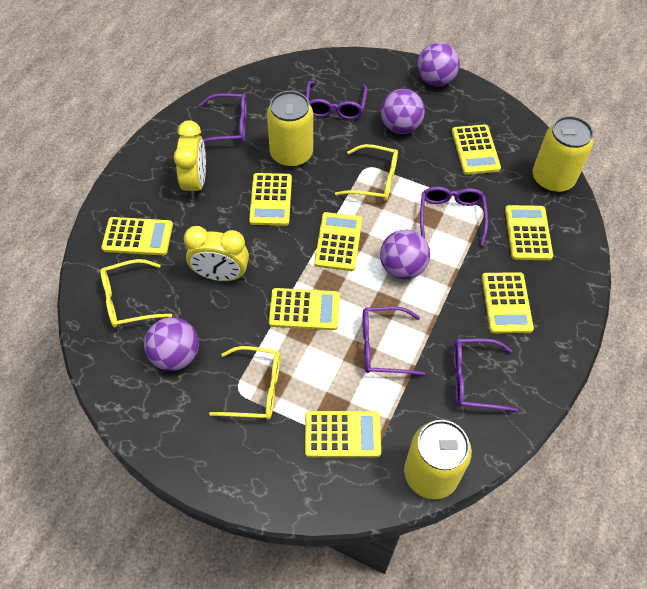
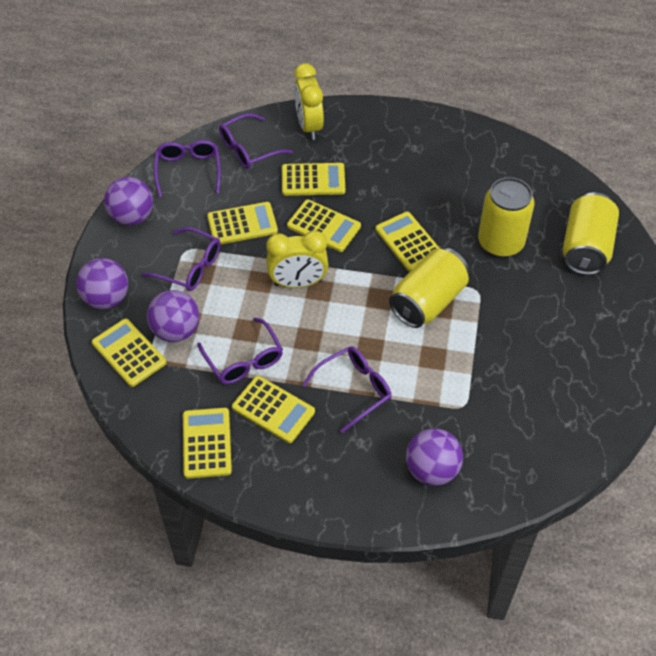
yellow calculator: 8 -> 7
yellow glasses: 3 -> 0

